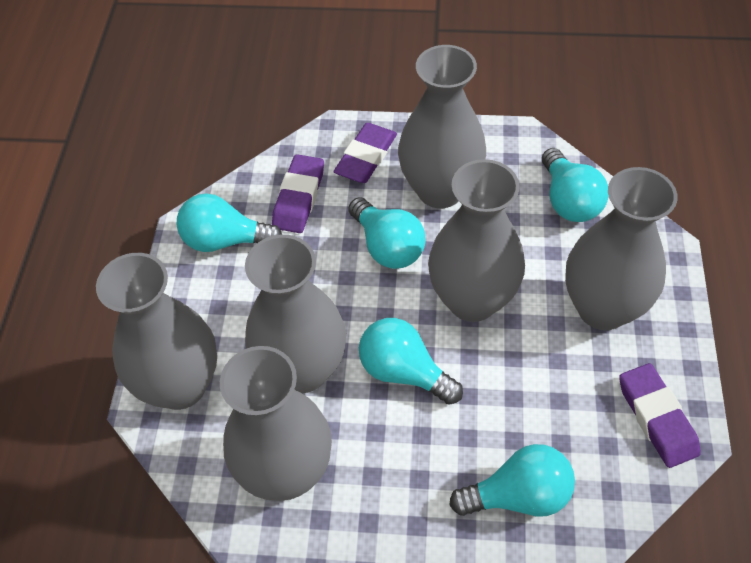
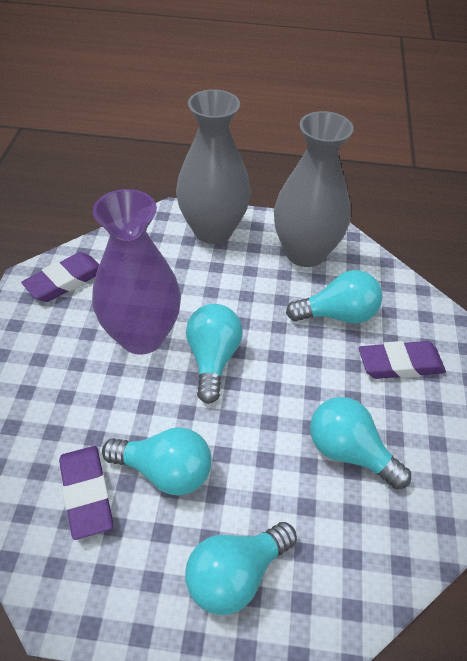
grey vase: 6 -> 2
purple vase: 0 -> 1

